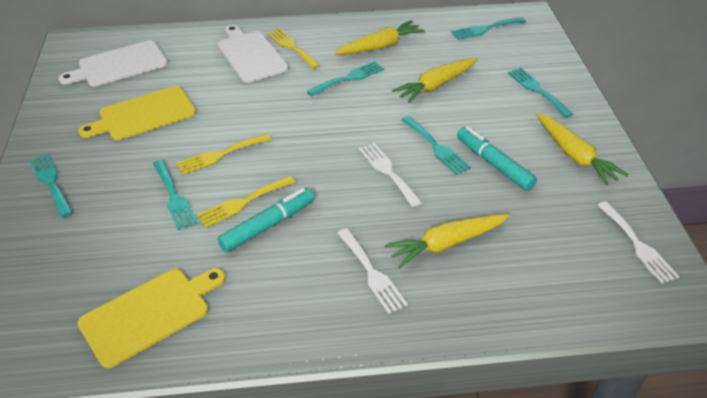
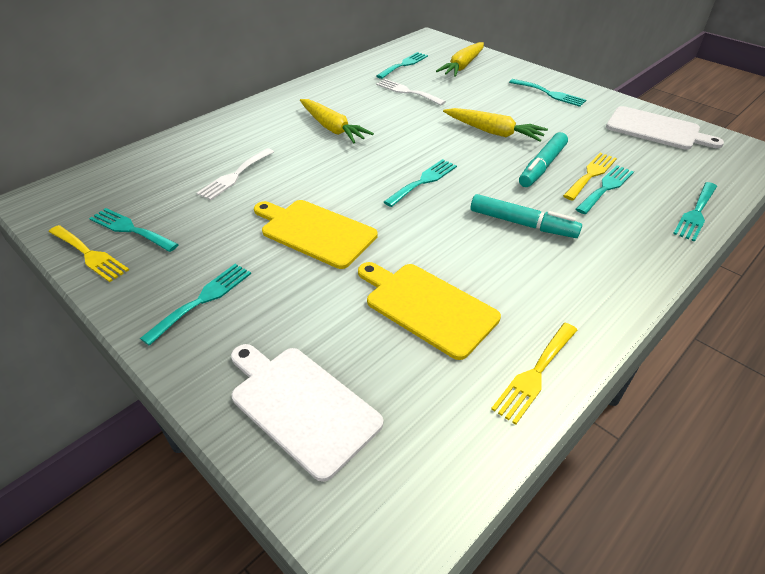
turquoise fork: 6 -> 7
white fork: 3 -> 2
yellow carrot: 4 -> 3

